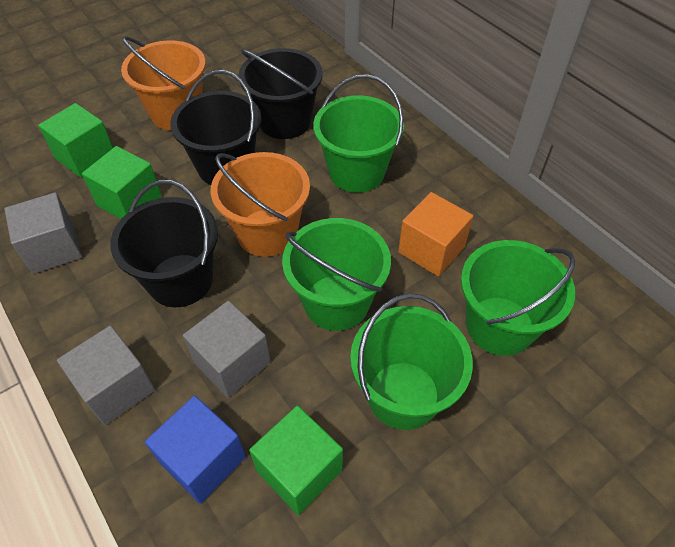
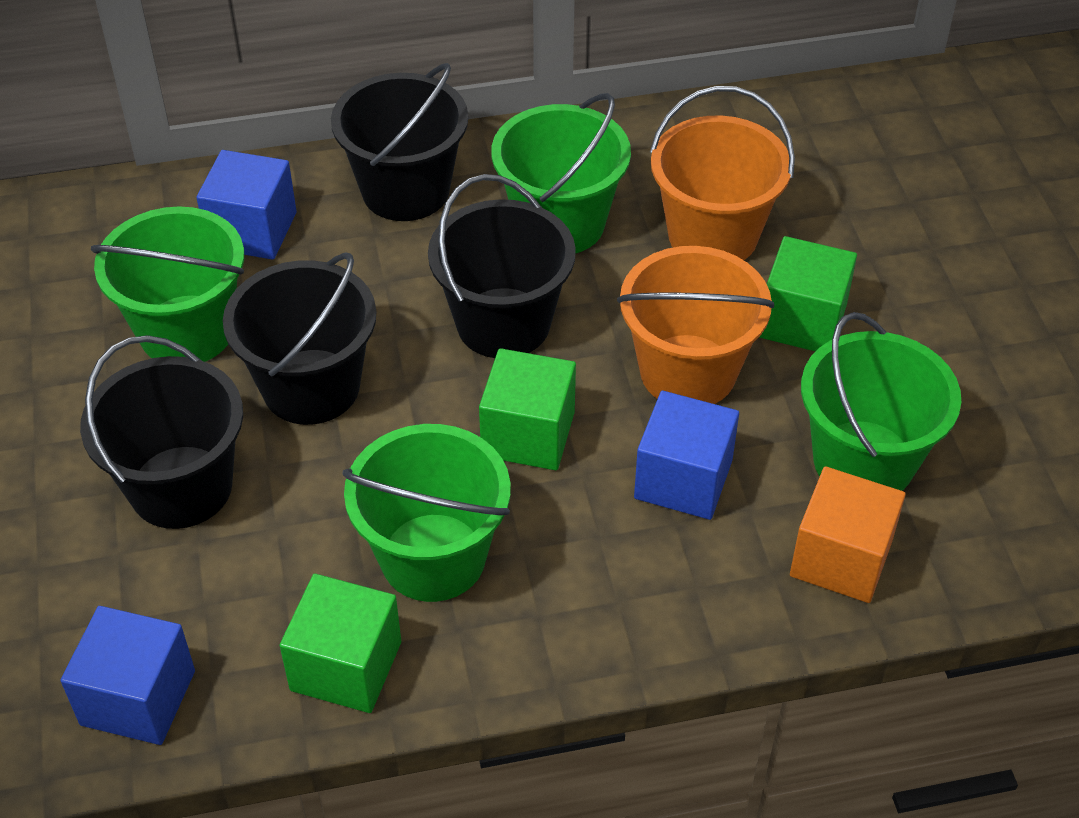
black bucket: 3 -> 4
blue cube: 1 -> 3
grey cube: 3 -> 0

